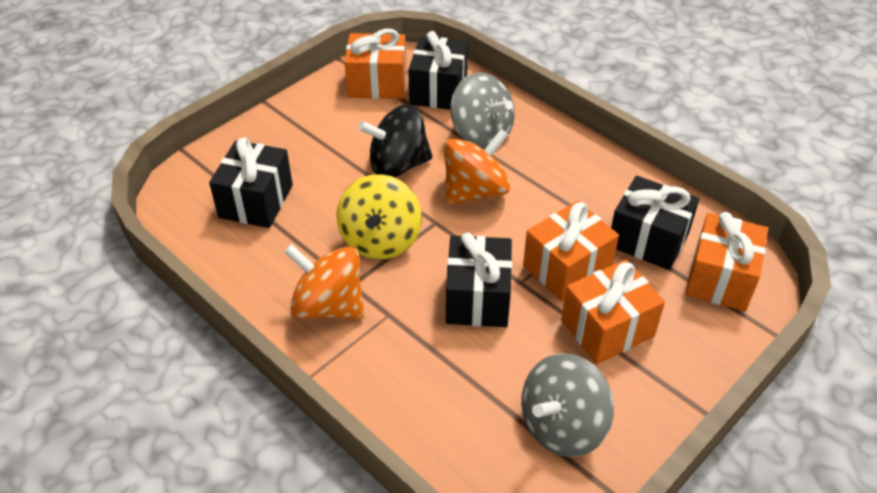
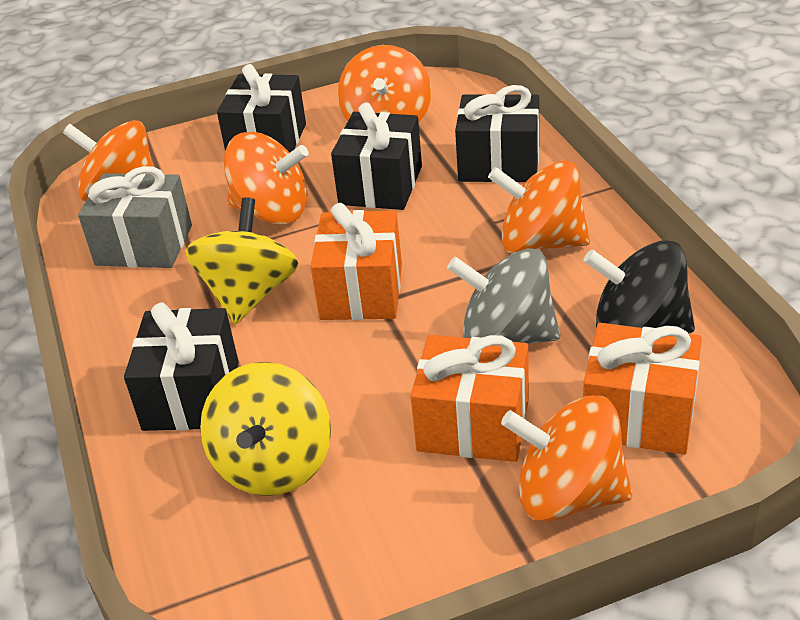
grey gift: 0 -> 1
grey spinning top: 2 -> 1
orange gift: 4 -> 3
orange spinning top: 2 -> 5
yellow spinning top: 1 -> 2

